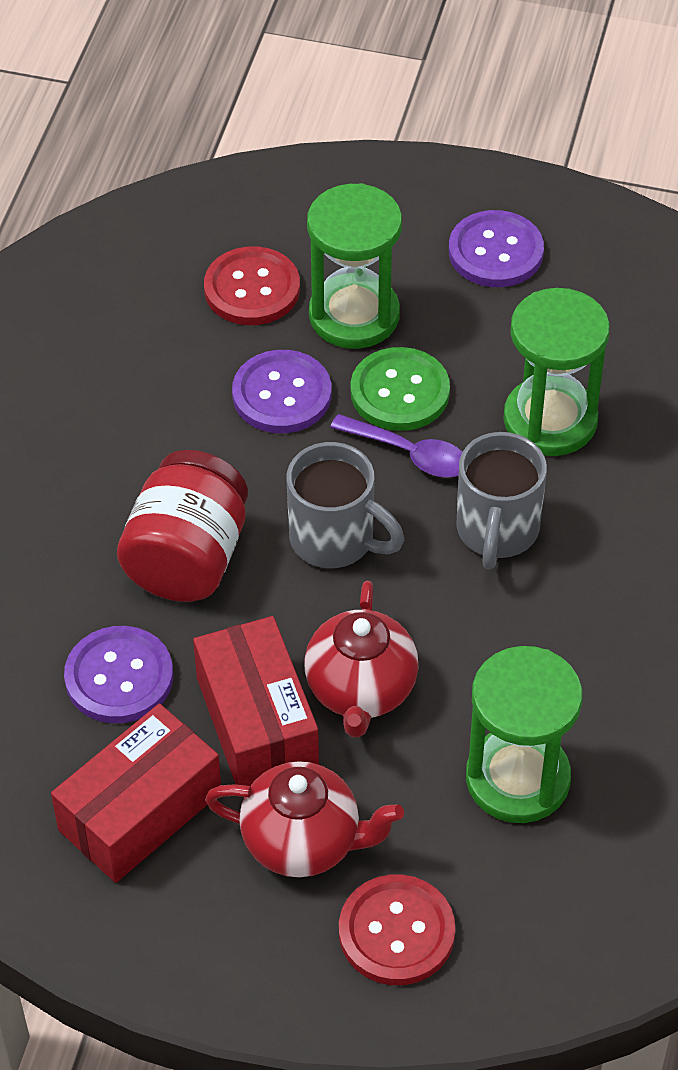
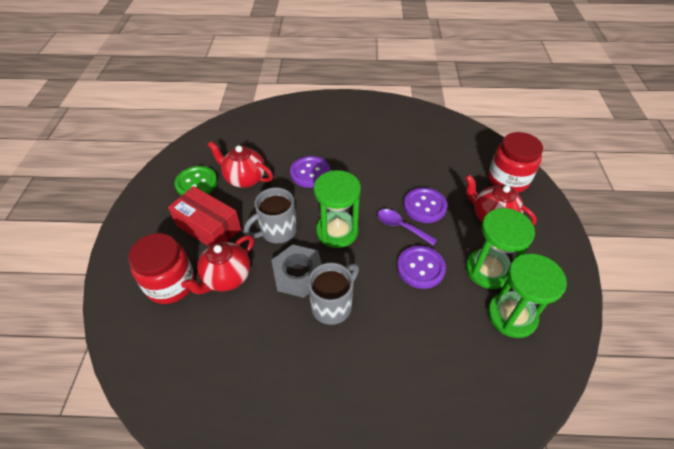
grey nut: 0 -> 1
red box: 2 -> 1
red button: 2 -> 0
red jar: 1 -> 2
red teapot: 2 -> 3

